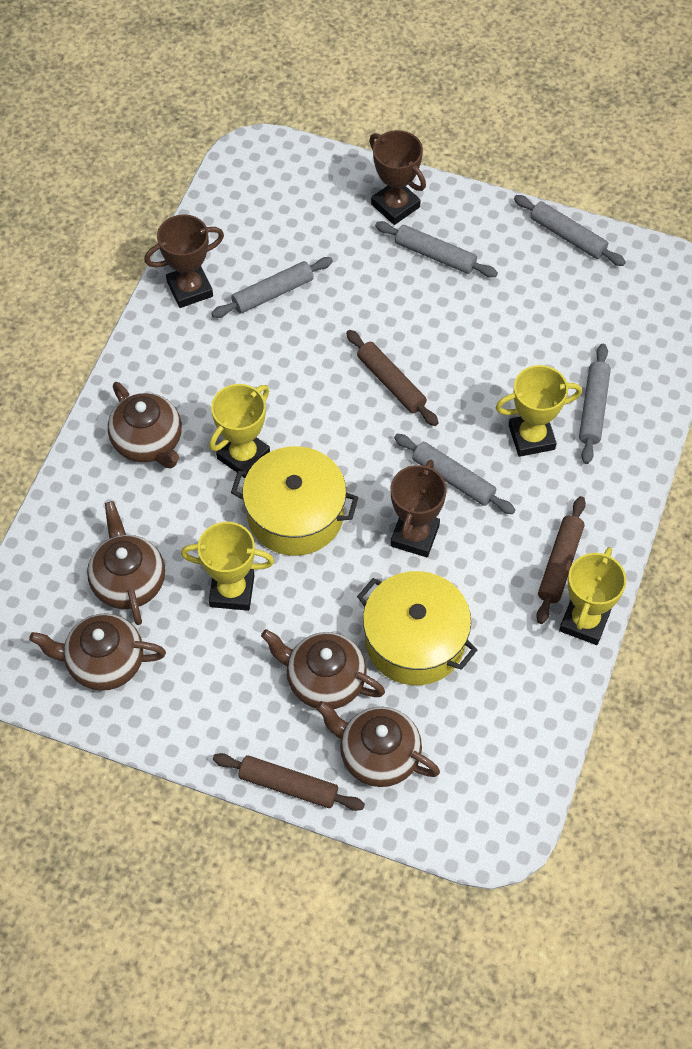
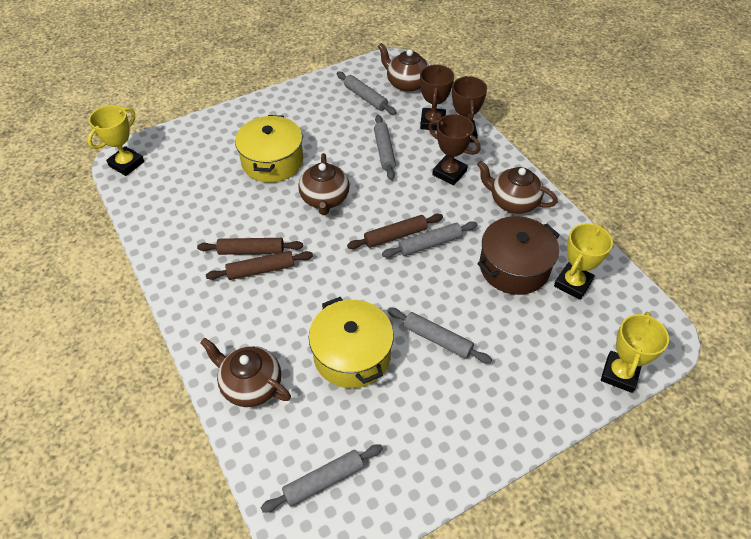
brown pot: 0 -> 1
brown teapot: 5 -> 4
yellow trophy: 4 -> 3

